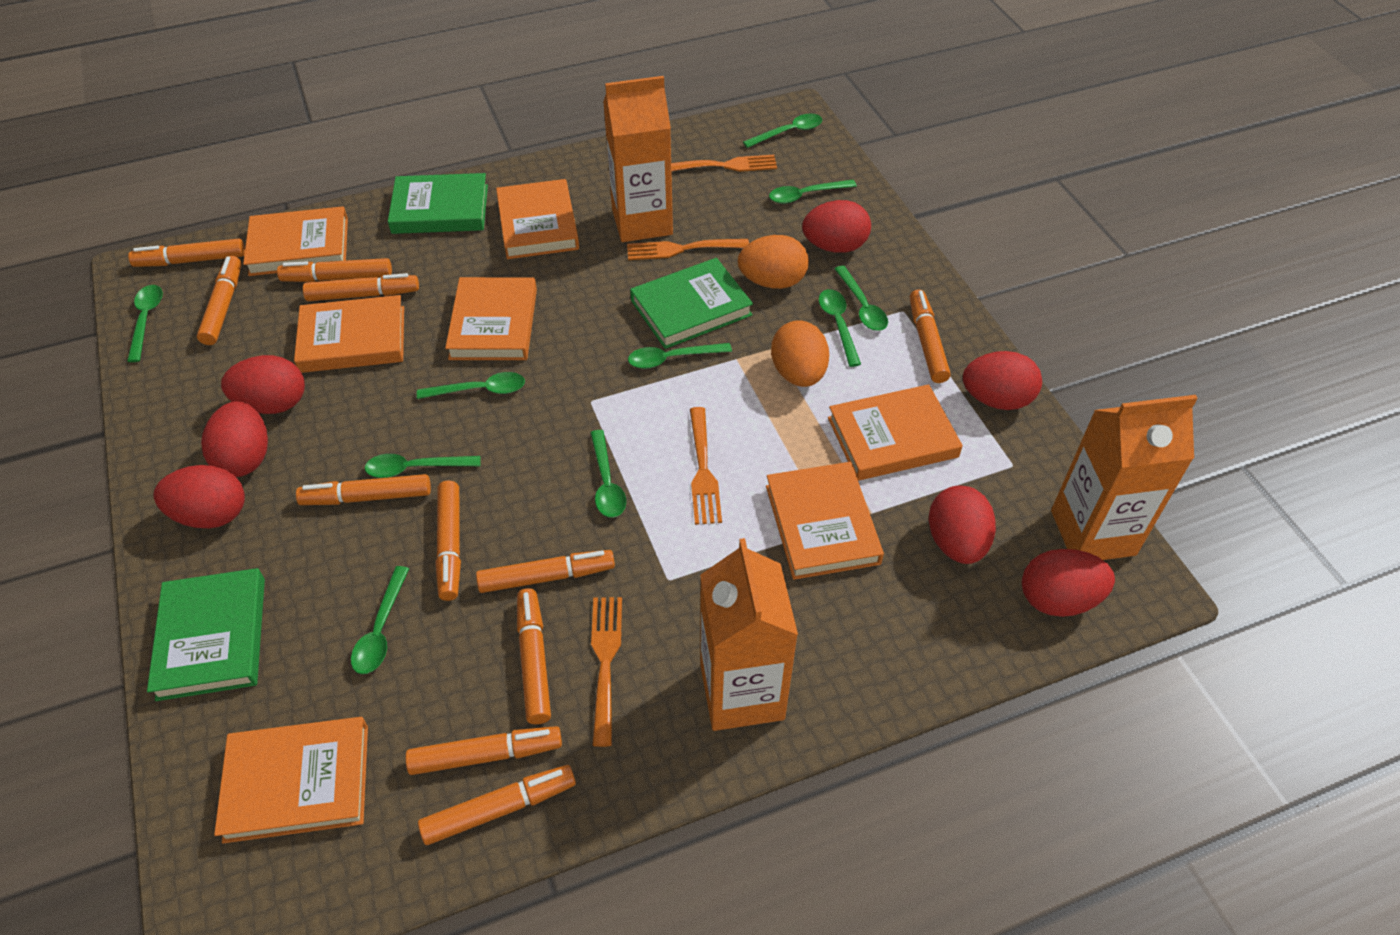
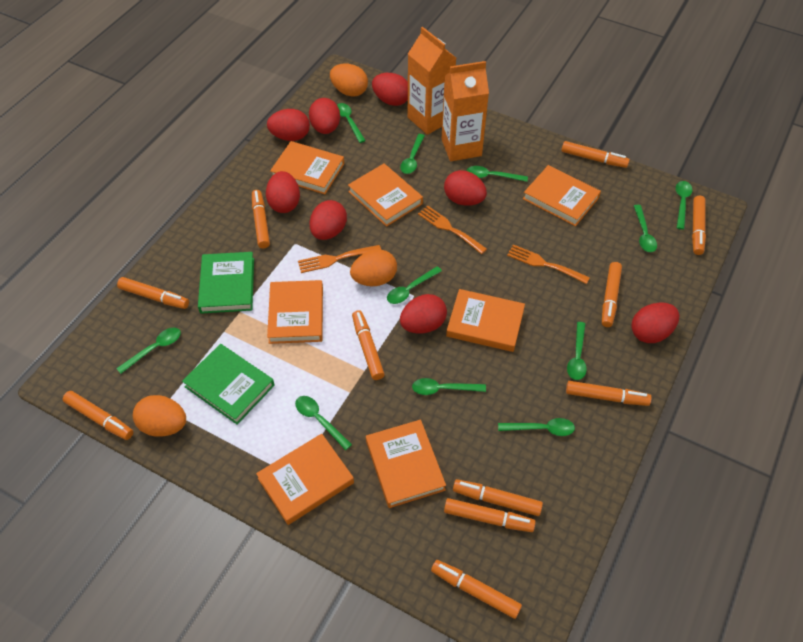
green book: 3 -> 2
green spoon: 10 -> 11
orange carton: 3 -> 2
orange egg: 2 -> 3
orange fork: 4 -> 3
red egg: 7 -> 8

